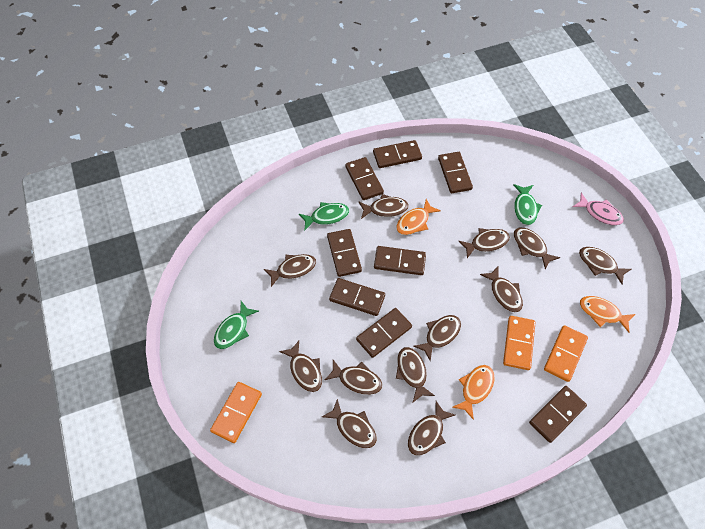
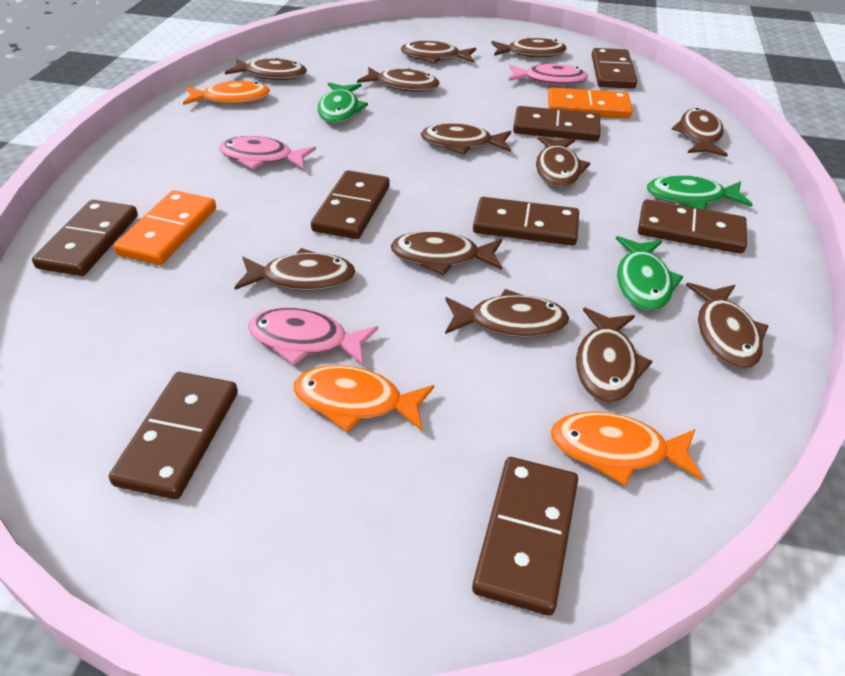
orange domino: 3 -> 2
pink fish: 1 -> 3

